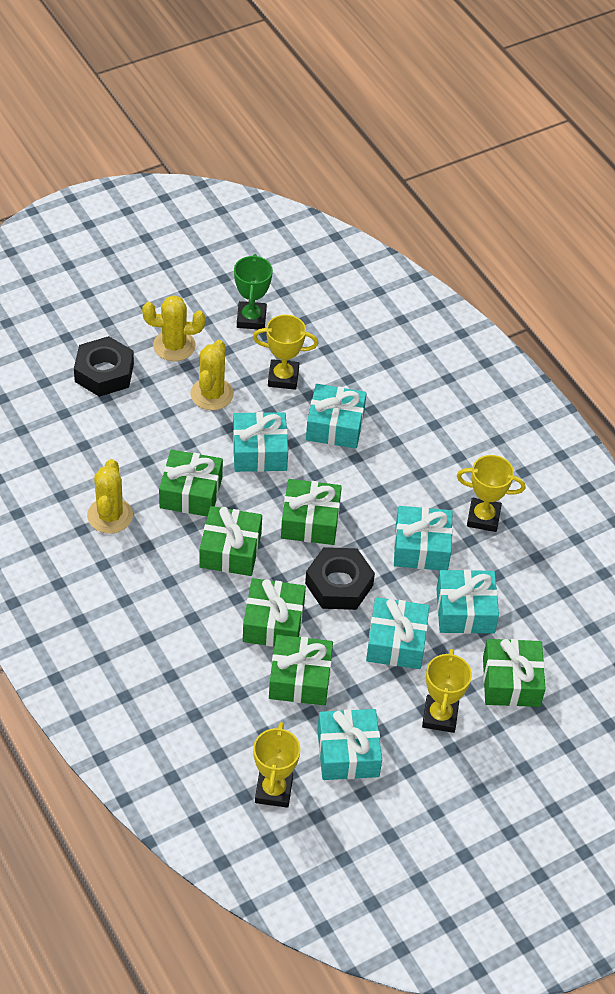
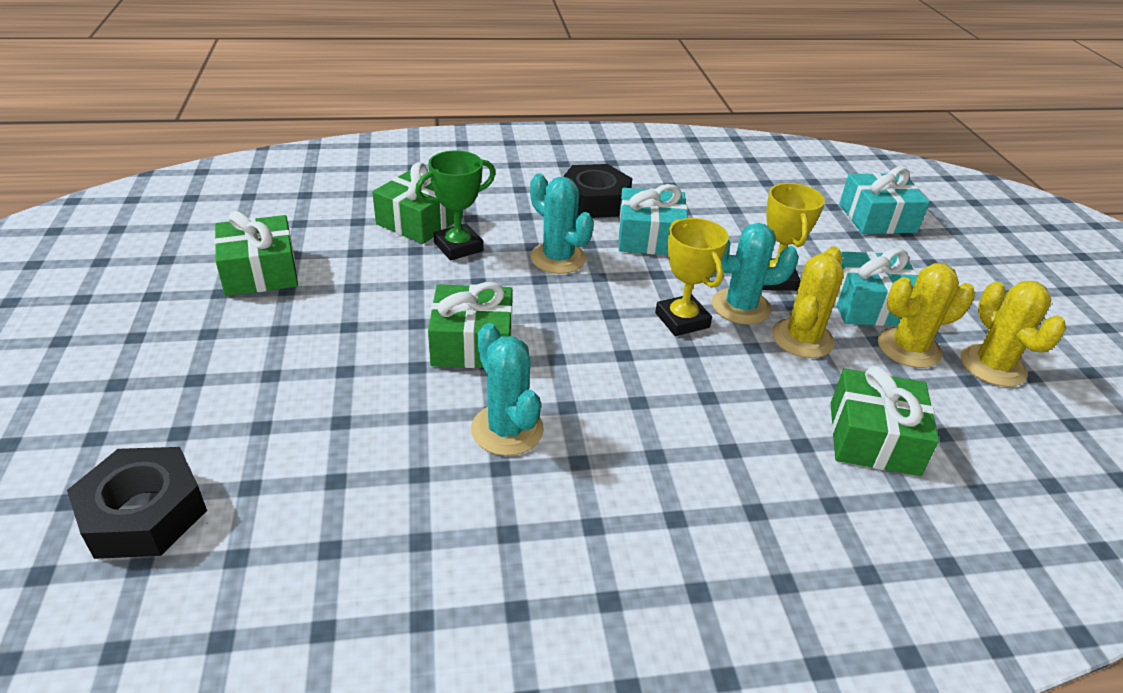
green gift: 6 -> 4
turquoise cactus: 0 -> 3
turquoise gift: 6 -> 3
yellow trophy: 4 -> 2

